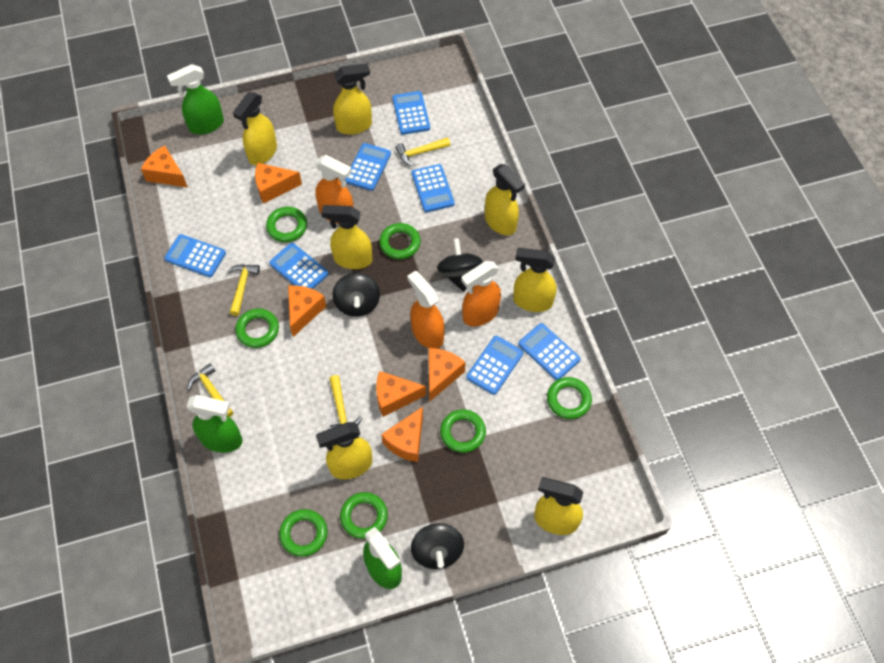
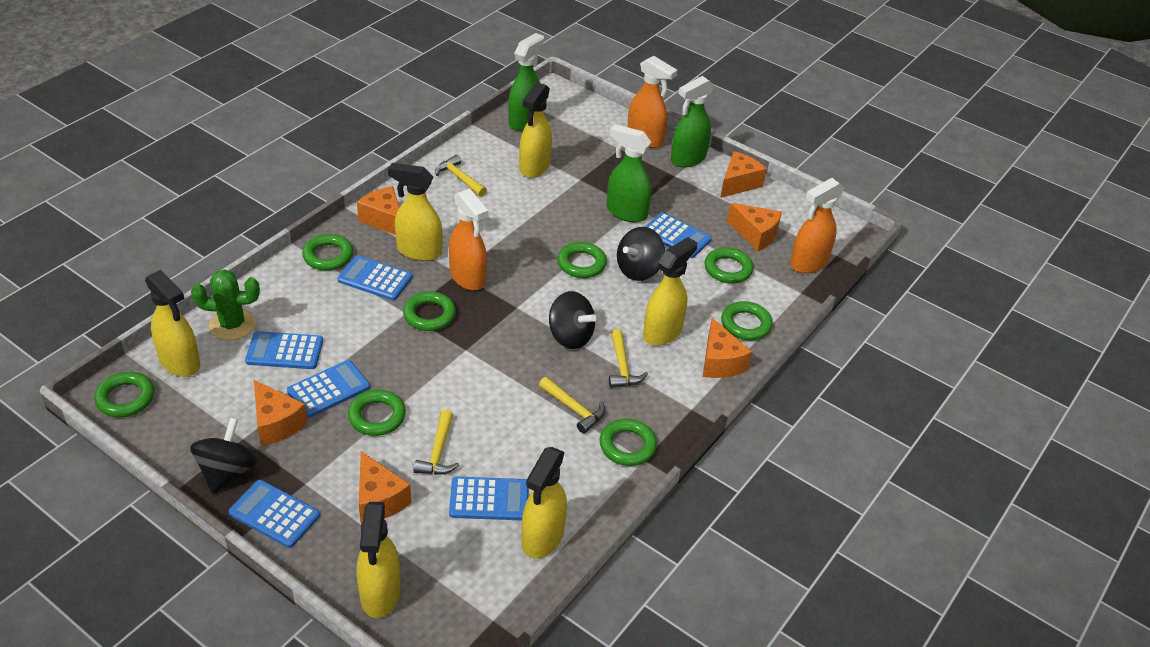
blue calculator: 7 -> 6
green cactus: 0 -> 1
green ring: 7 -> 8
yellow spray bottle: 7 -> 6

